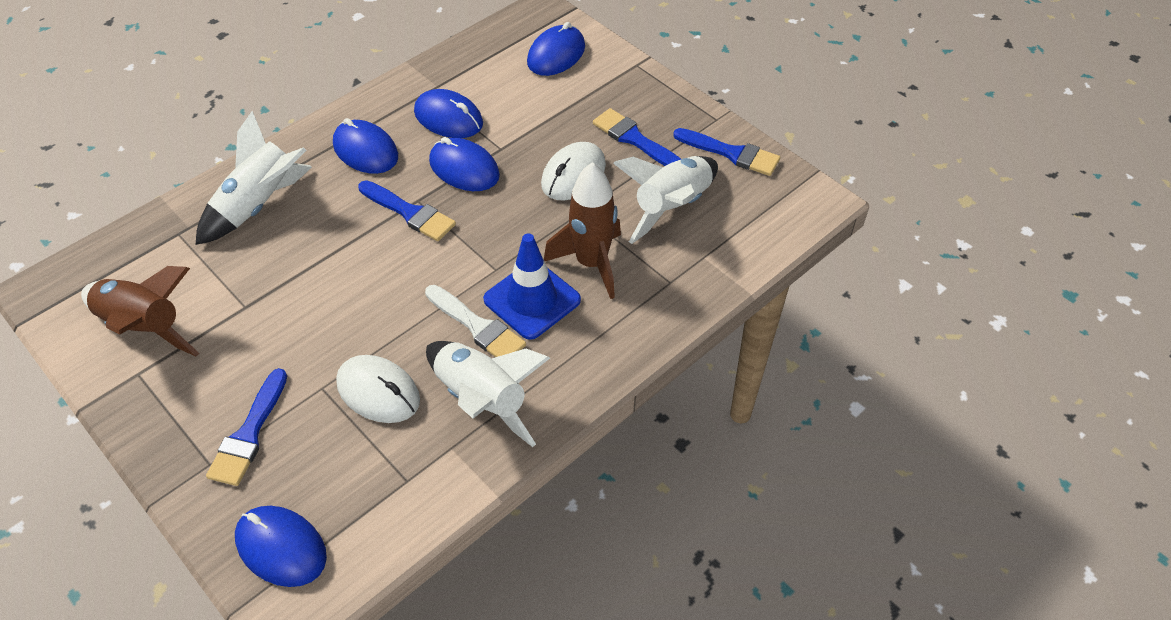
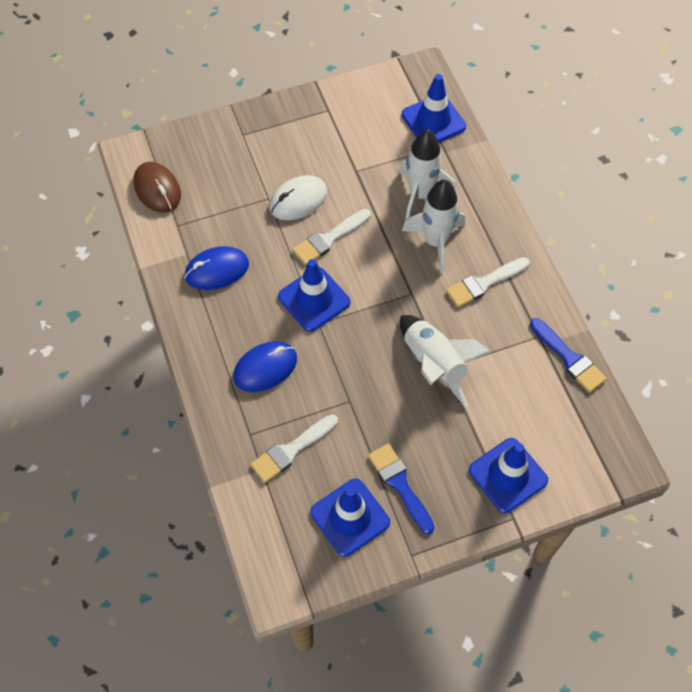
blue brush: 4 -> 2
blue mouse: 5 -> 2
blue traffic cone: 1 -> 4
brown mouse: 0 -> 1
brown rocket: 2 -> 0
white brush: 1 -> 3
white mouse: 2 -> 1

